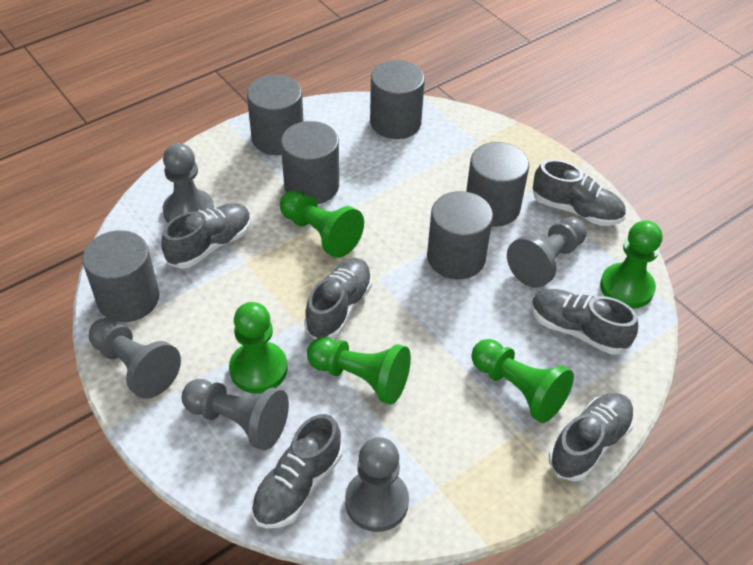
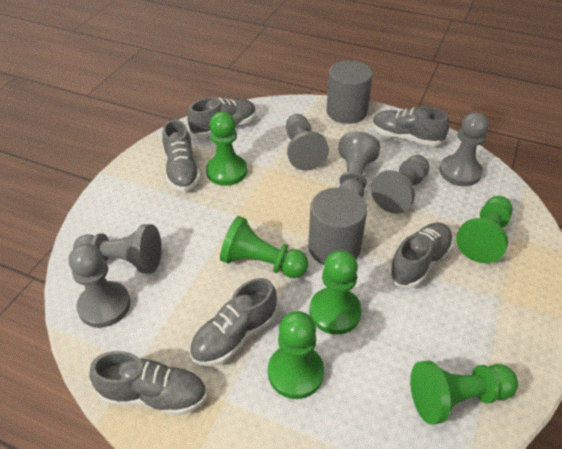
green pawn: 5 -> 6
grey cylinder: 6 -> 2
grey pawn: 5 -> 6

